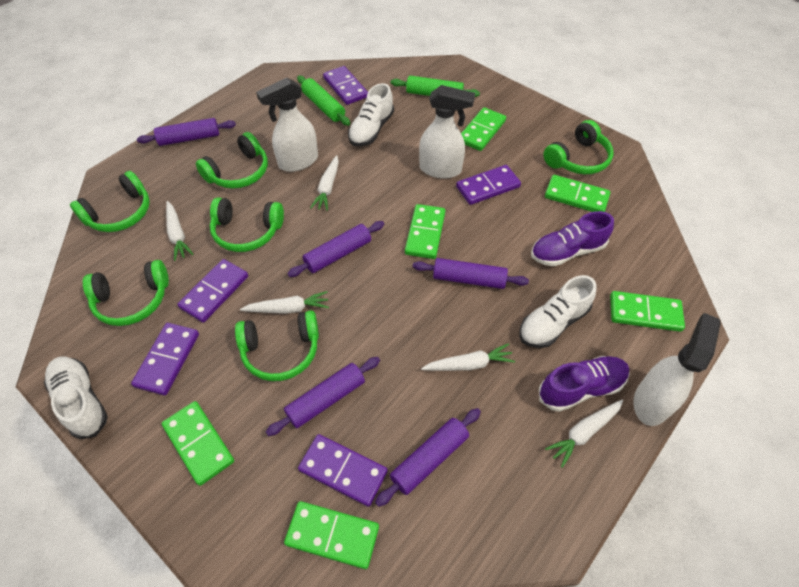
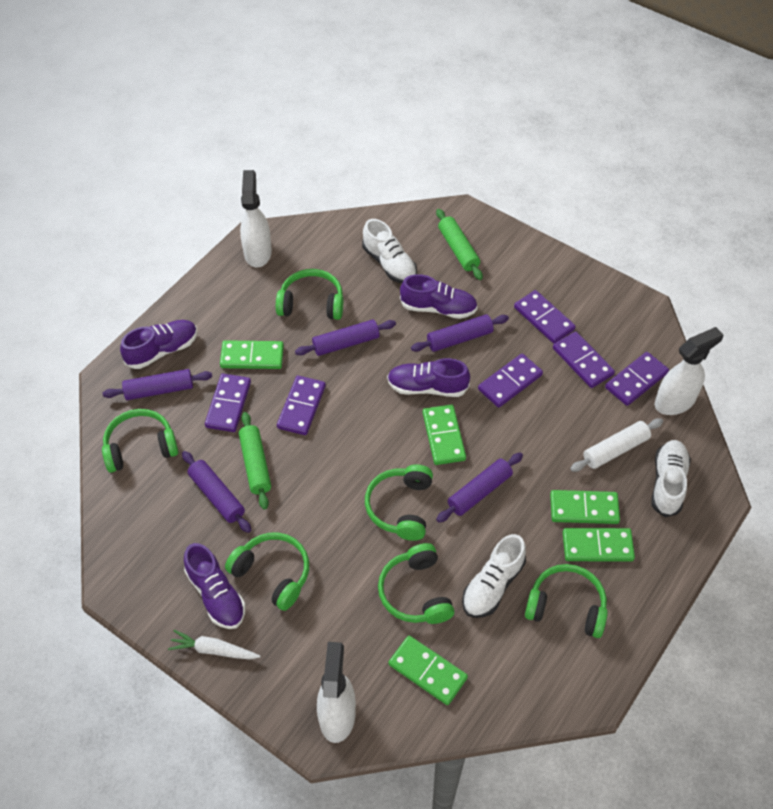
green domino: 6 -> 5
purple domino: 5 -> 6
purple shoe: 2 -> 4
white carrot: 5 -> 1
white rolling pin: 0 -> 1

